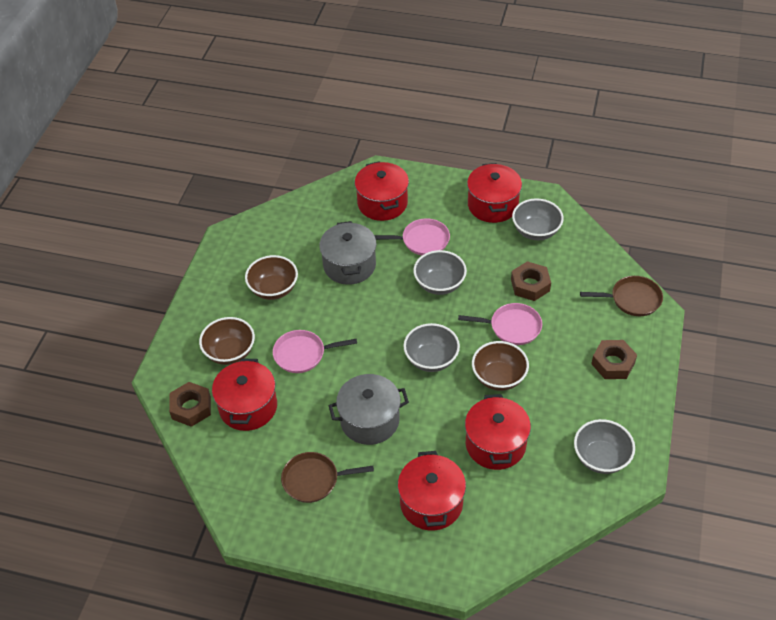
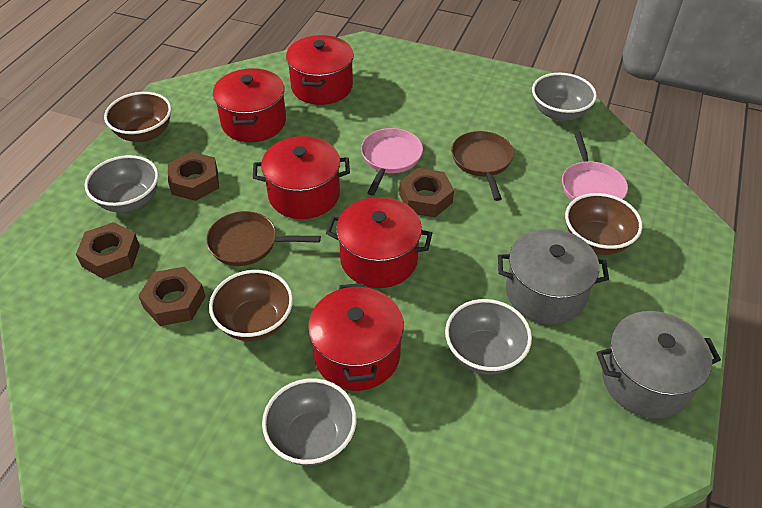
brown nut: 3 -> 4
pink pan: 3 -> 2

